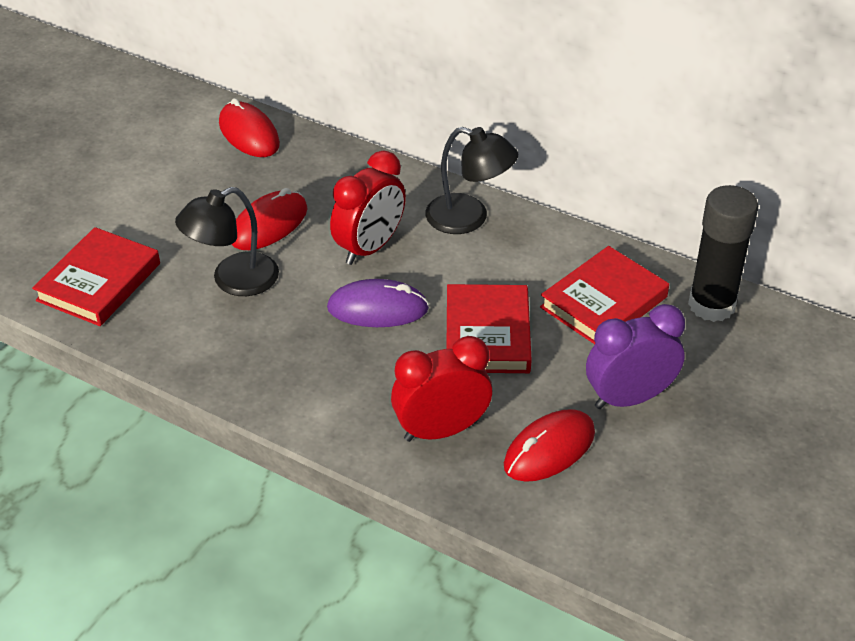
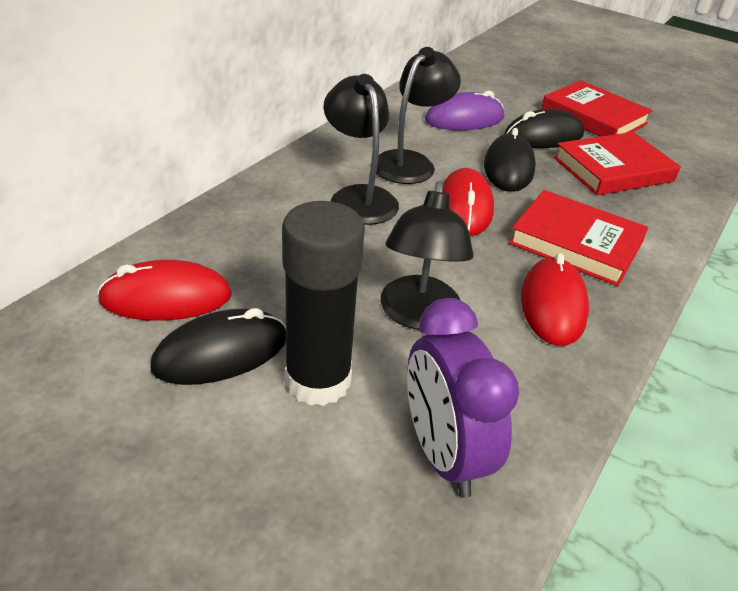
black lamp: 2 -> 3
black mouse: 0 -> 3
red clock: 2 -> 0

